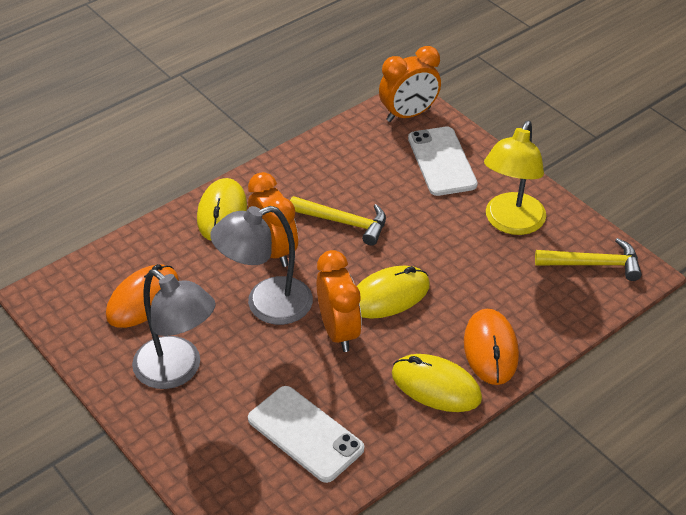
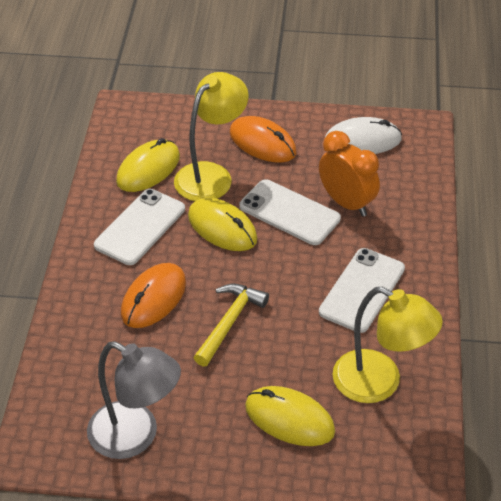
grey lamp: 2 -> 1
orange clock: 3 -> 1
white mouse: 0 -> 1
white phone: 2 -> 3
yellow hammer: 2 -> 1
yellow lamp: 1 -> 2

